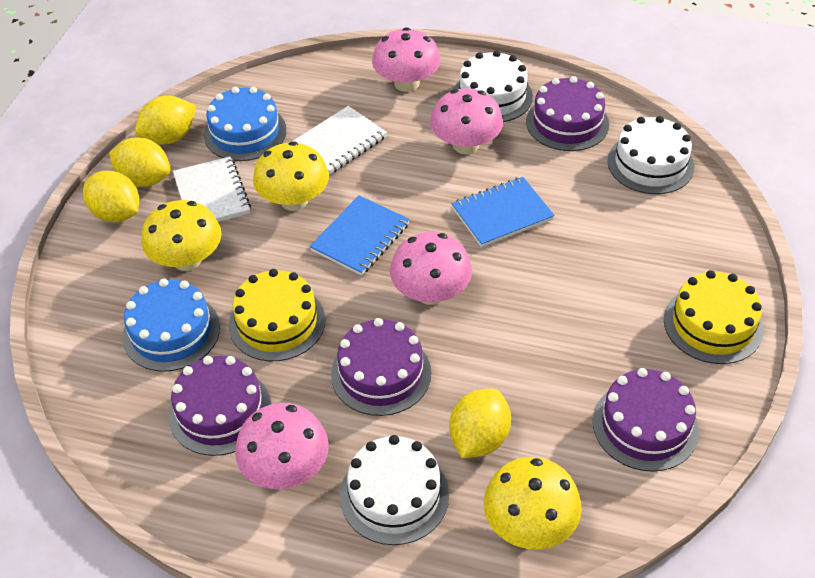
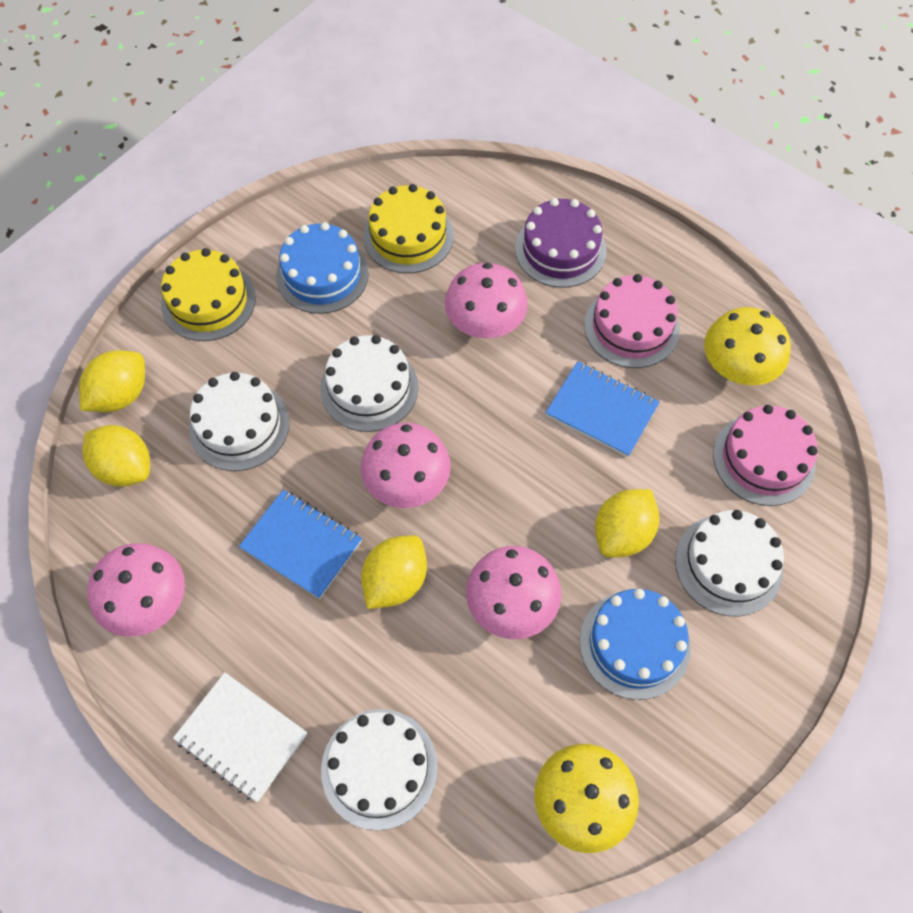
pink cake: 0 -> 2
purple cake: 4 -> 1
white cake: 3 -> 4
white notebook: 2 -> 1
yellow mushroom: 3 -> 2

